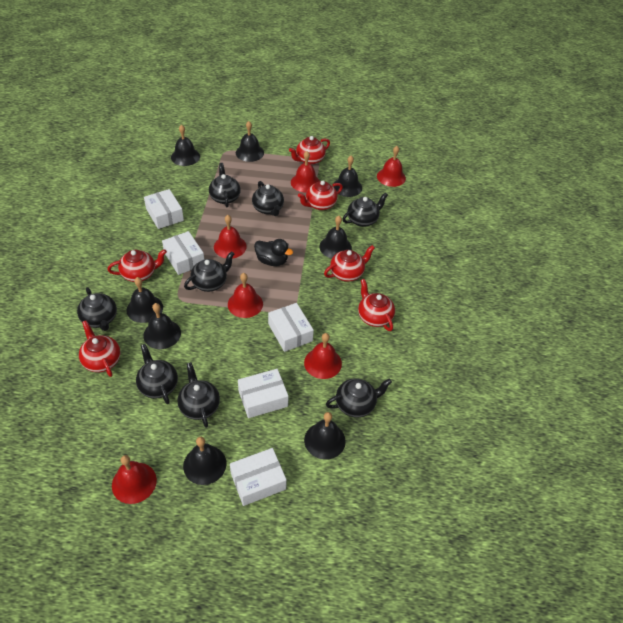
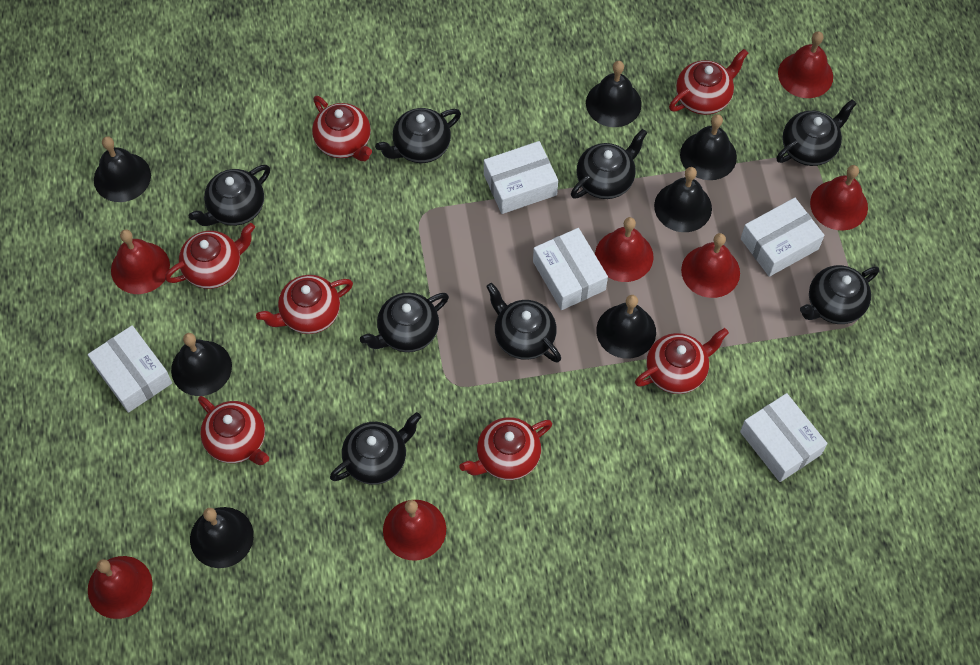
black bell: 8 -> 7
black duck: 1 -> 0
red bell: 6 -> 7
red teapot: 6 -> 7

